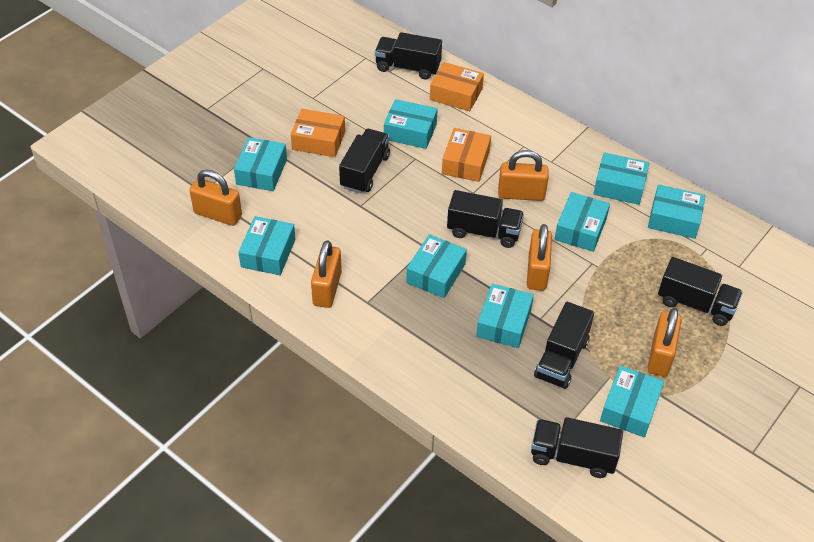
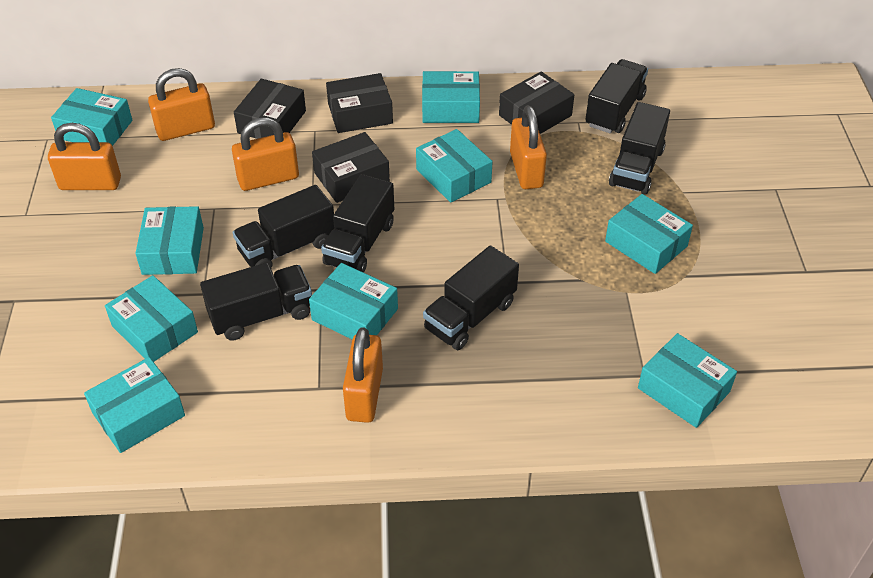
black box: 0 -> 4
orange box: 3 -> 0

